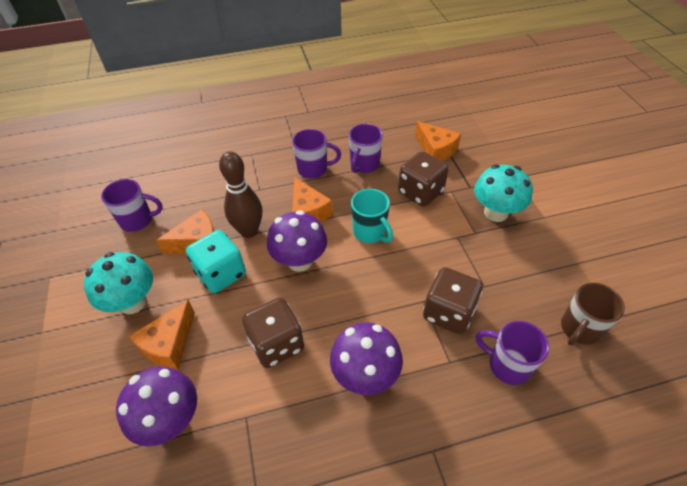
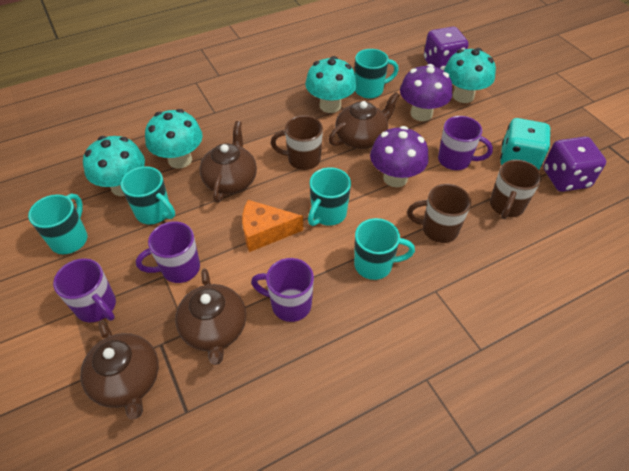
brown bowling pin: 1 -> 0
brown dice: 3 -> 0
brown mug: 1 -> 3
brown teapot: 0 -> 4
orange cheese: 4 -> 1
purple dice: 0 -> 2
purple mushroom: 3 -> 2
turquoise mug: 1 -> 5
turquoise mushroom: 2 -> 4

